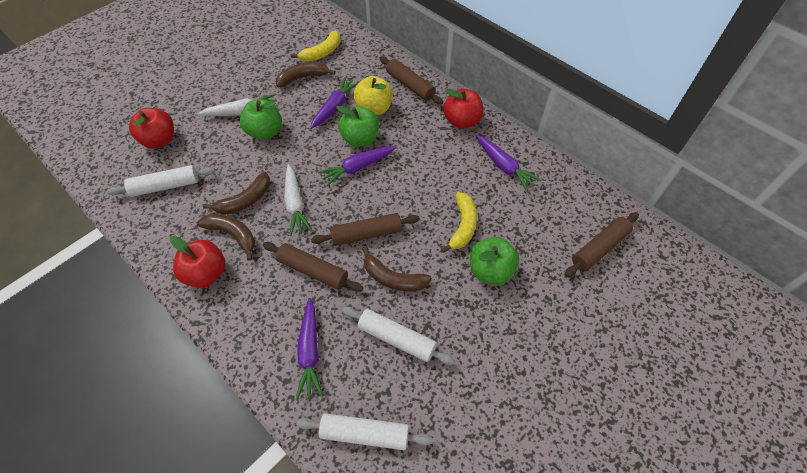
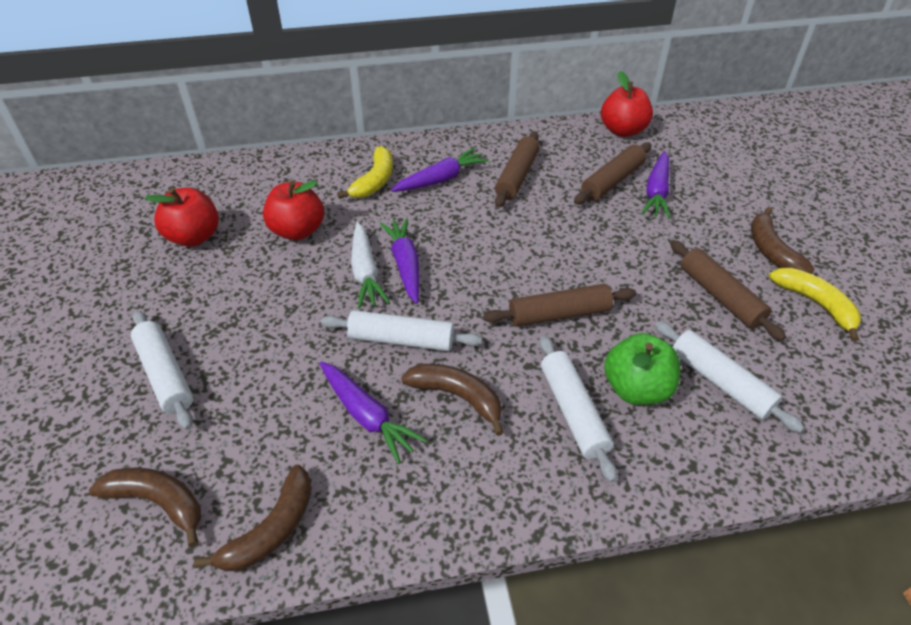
green apple: 3 -> 1
white carrot: 2 -> 1
white rolling pin: 3 -> 4
yellow apple: 1 -> 0

